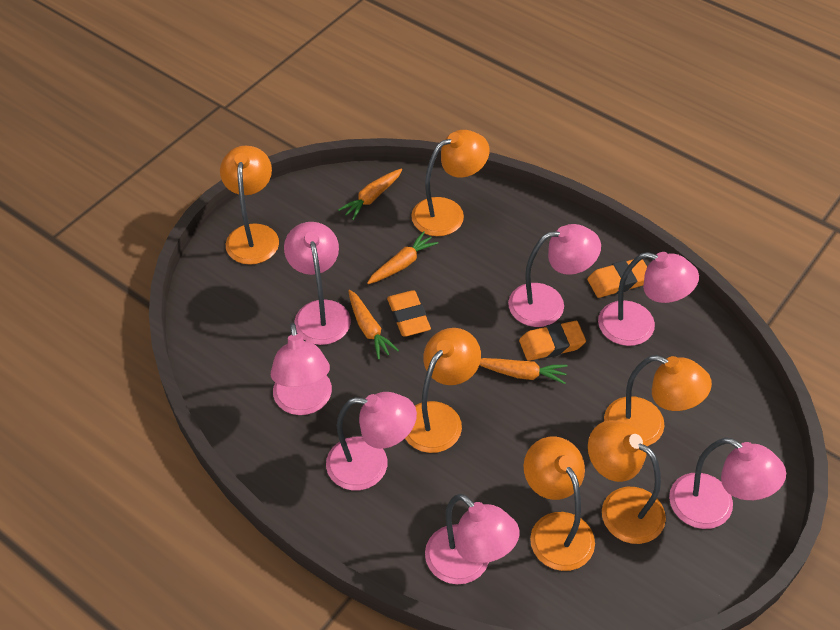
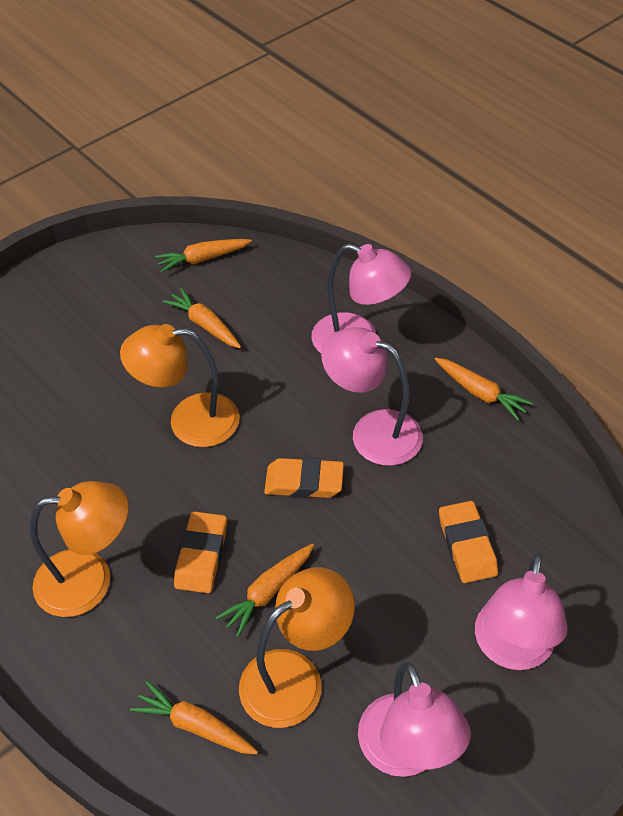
orange carrot: 4 -> 5
orange lamp: 6 -> 3
pink lamp: 7 -> 4

